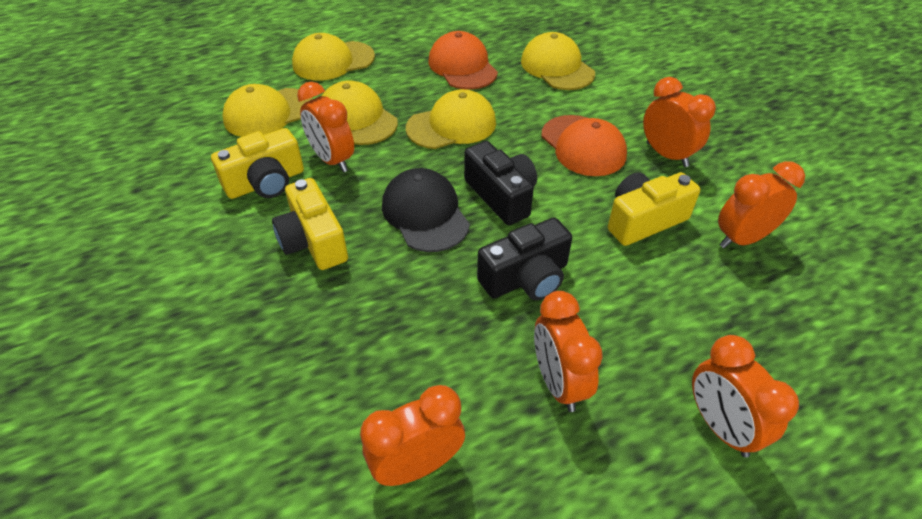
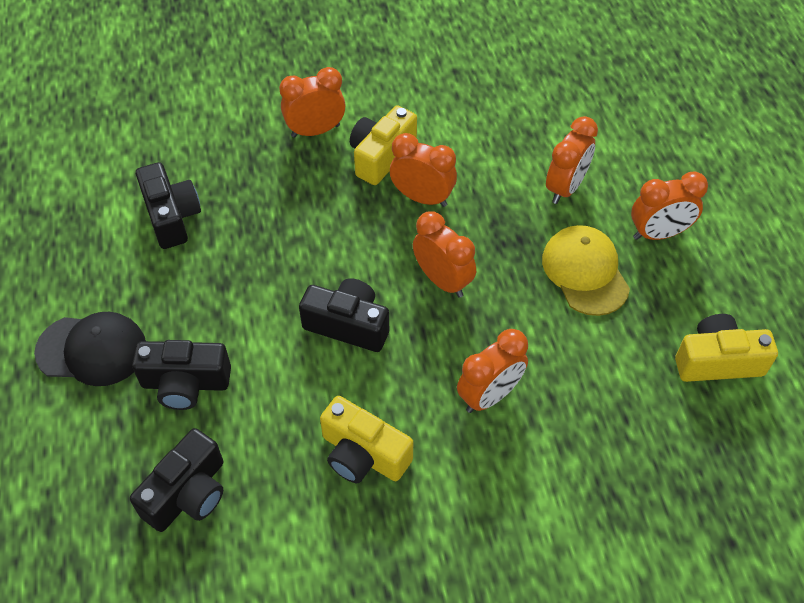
black camera: 2 -> 4
orange cap: 2 -> 0
yellow cap: 5 -> 1

